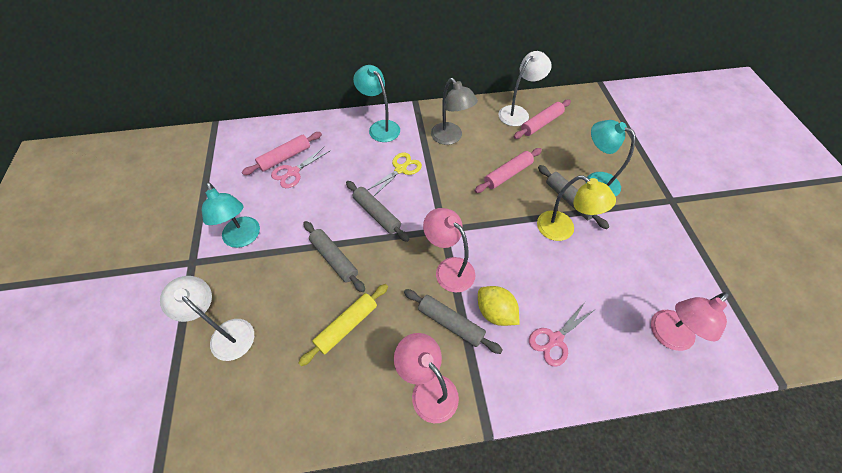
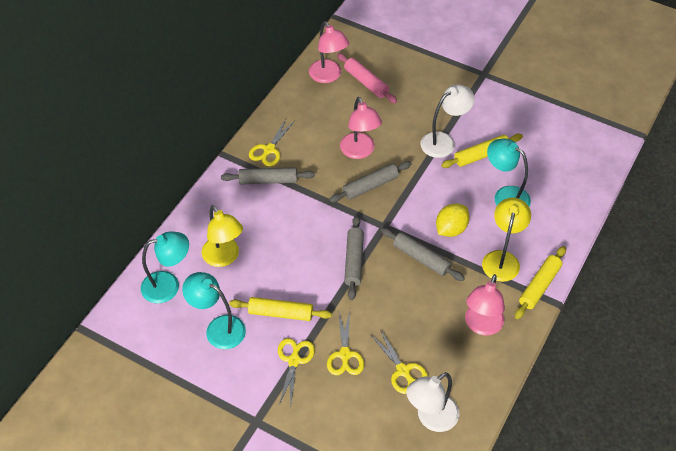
grey lamp: 1 -> 0
pink rolling pin: 3 -> 1
pink scissors: 2 -> 0
yellow lamp: 1 -> 2
yellow rolling pin: 1 -> 3
yellow scissors: 1 -> 4

